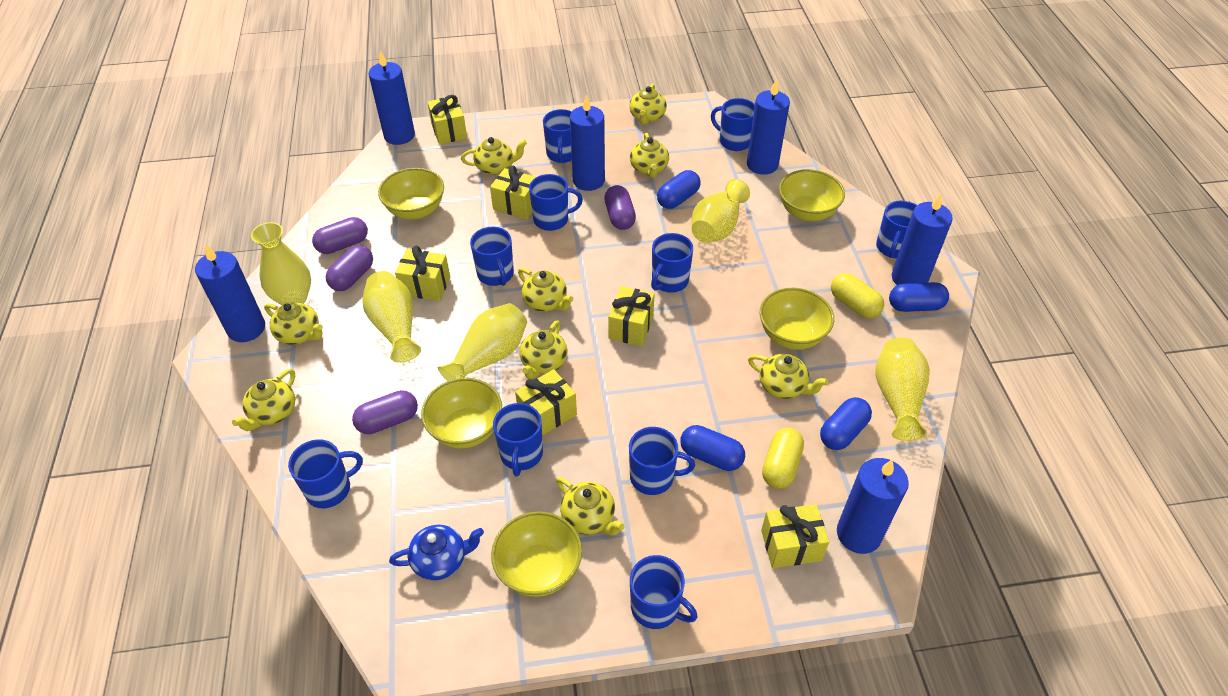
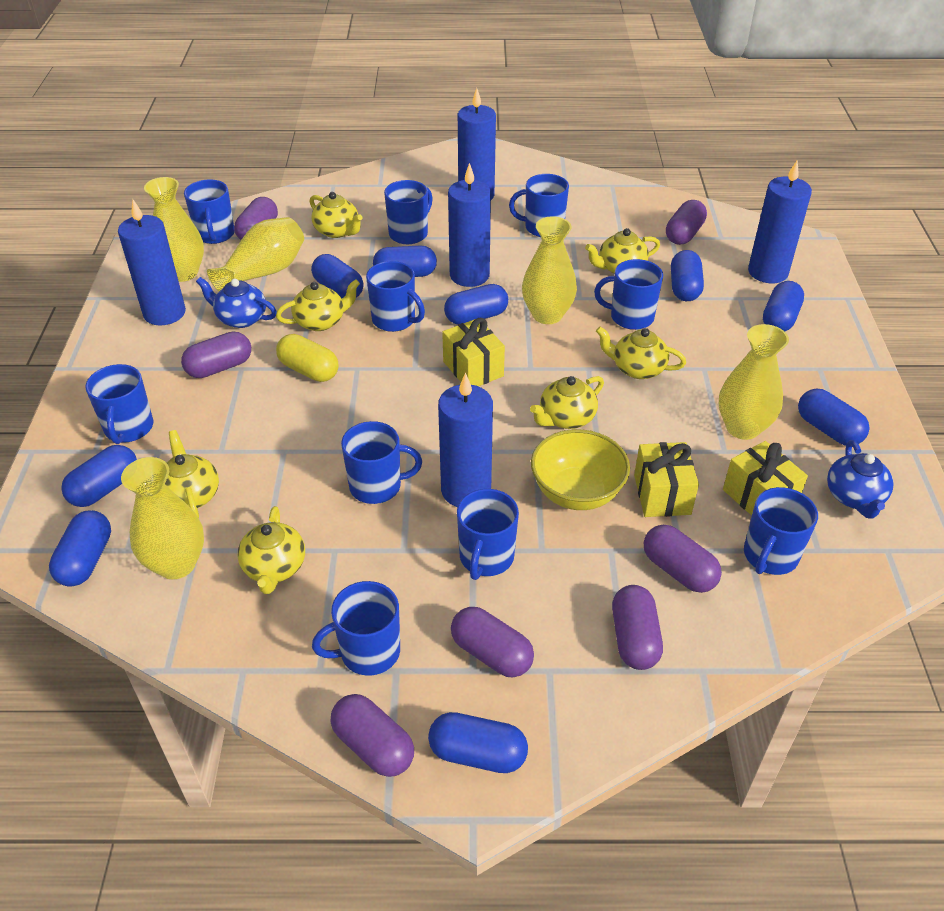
blue candle: 6 -> 5
blue capsule: 4 -> 9
blue teapot: 1 -> 2
purple capsule: 4 -> 7
yellow bowl: 5 -> 1
yellow capsule: 2 -> 1
yellow gift: 6 -> 3
yellow teapot: 9 -> 7

